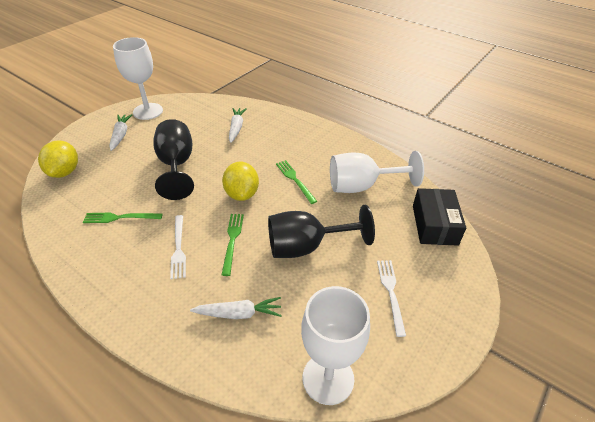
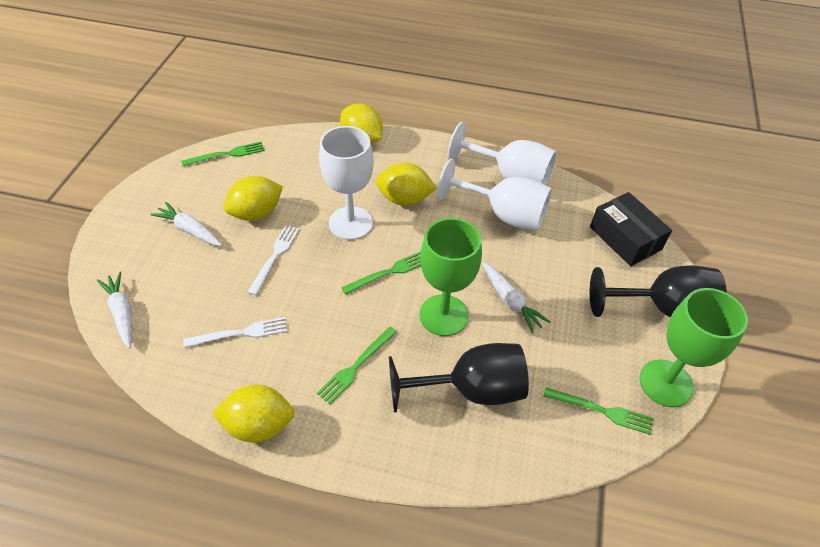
green fork: 3 -> 4
green goblet: 0 -> 2
yellow lemon: 2 -> 4

